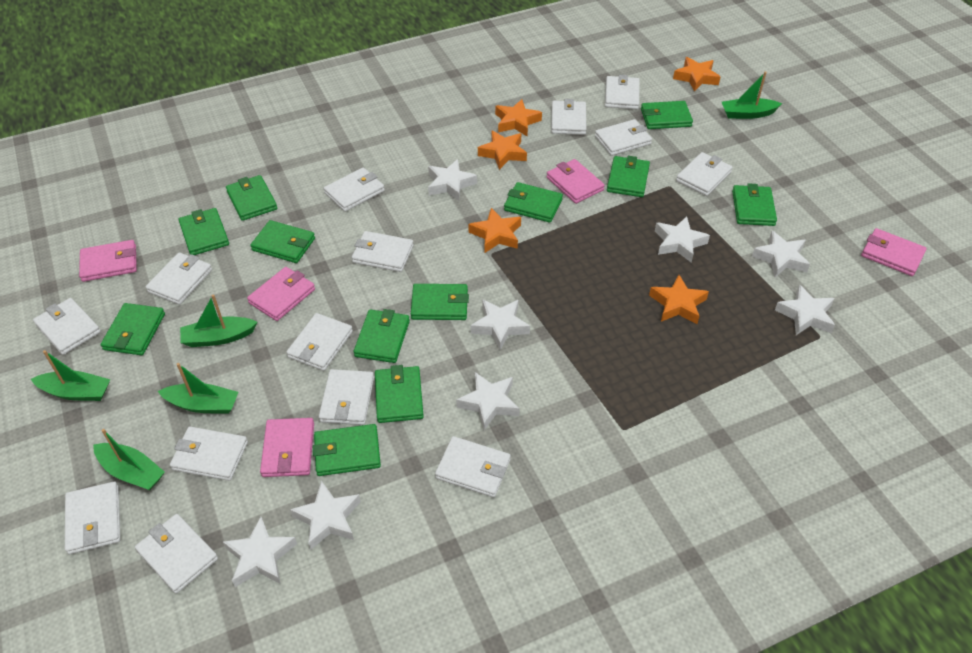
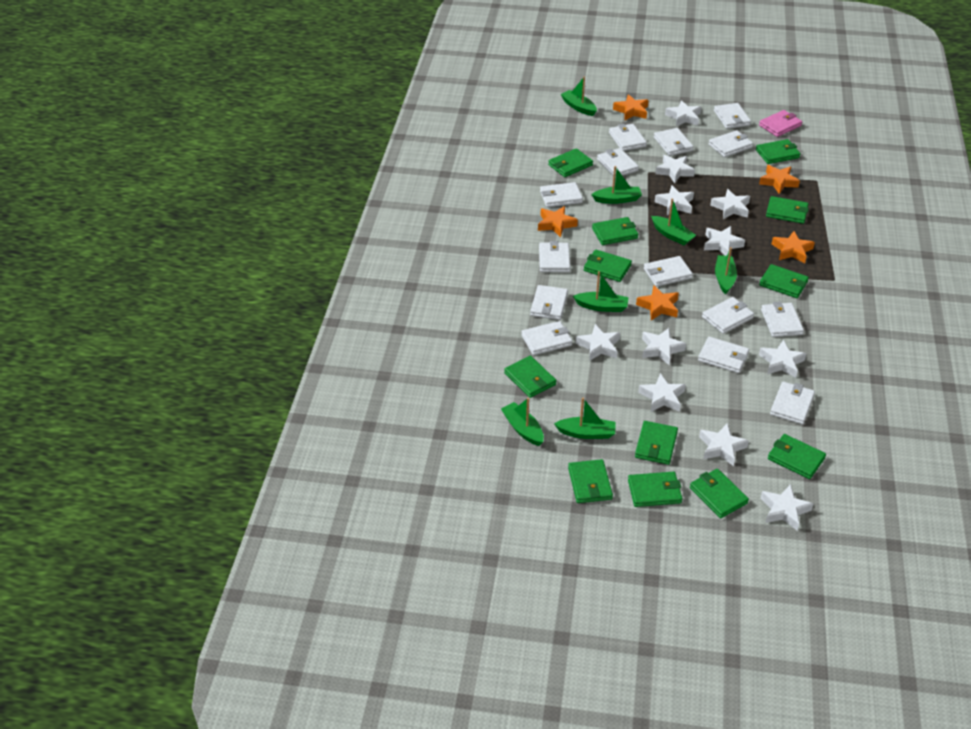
green boat: 5 -> 7
pink wallet: 5 -> 1
white star: 8 -> 11

